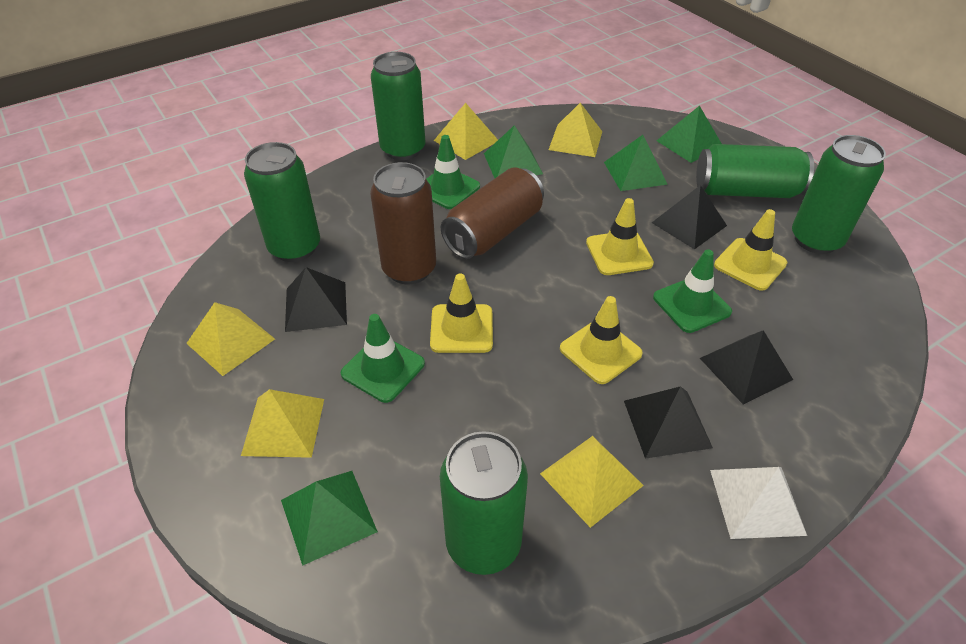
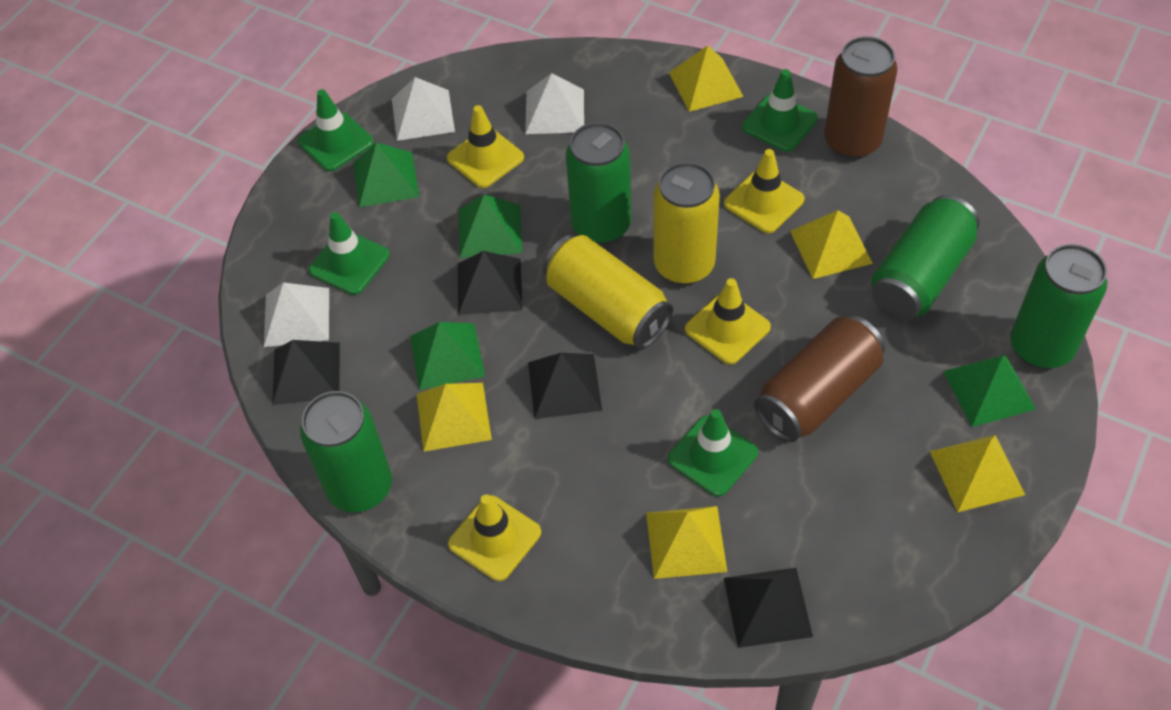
green can: 5 -> 4
green traffic cone: 3 -> 4
white pyramid: 1 -> 3
yellow can: 0 -> 2

